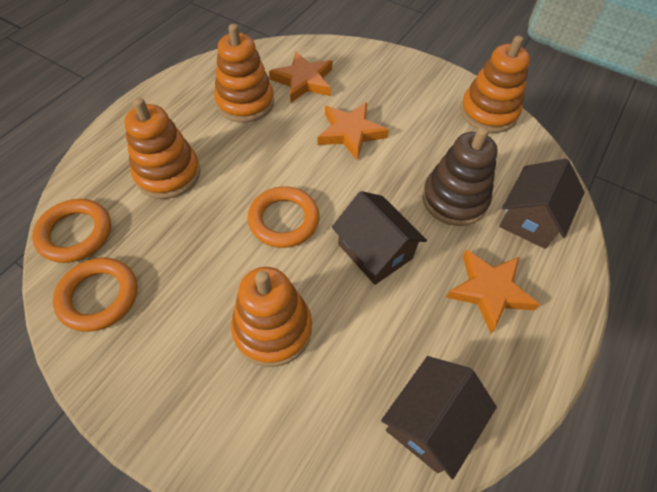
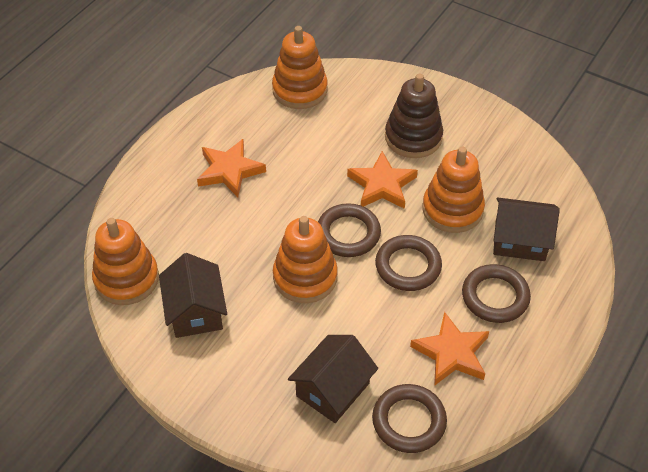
brown ring: 0 -> 4
orange ring: 3 -> 0

